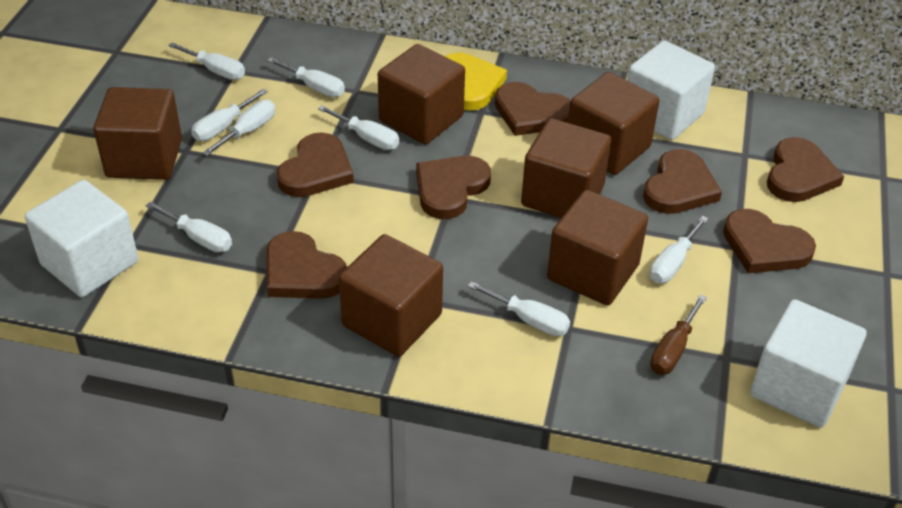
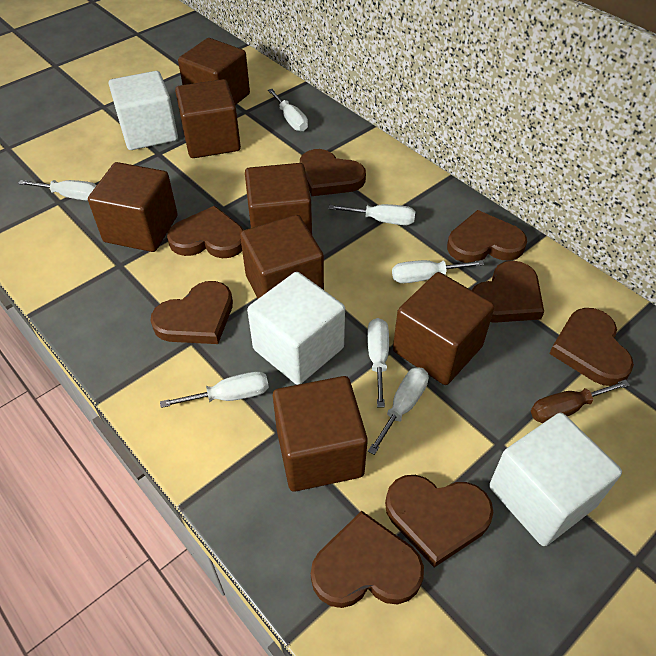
brown cube: 6 -> 7
brown heart: 7 -> 8
white screwdriver: 8 -> 7
yellow heart: 1 -> 0

